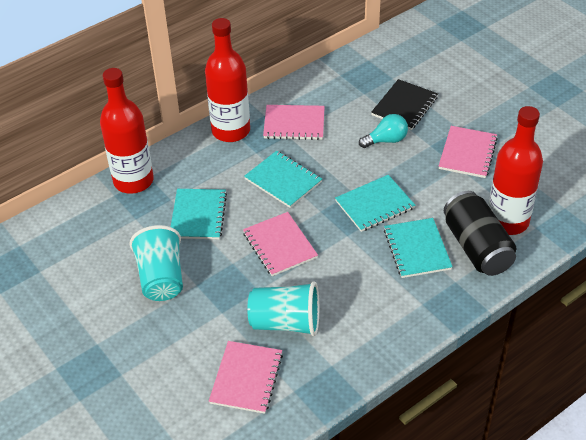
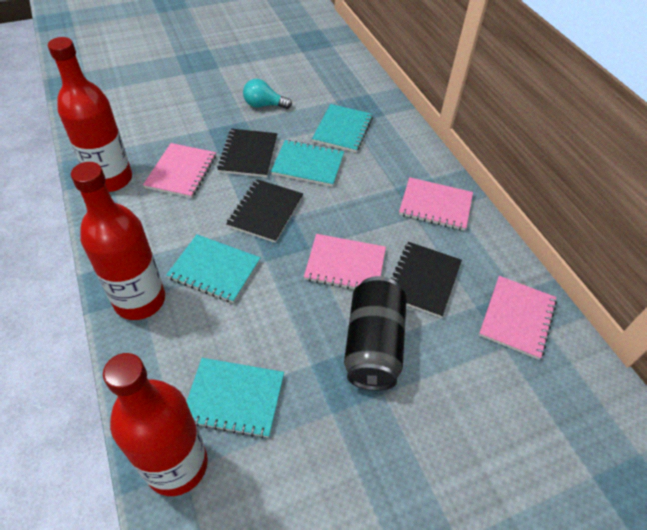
black notebook: 1 -> 3
turquoise cup: 2 -> 0

